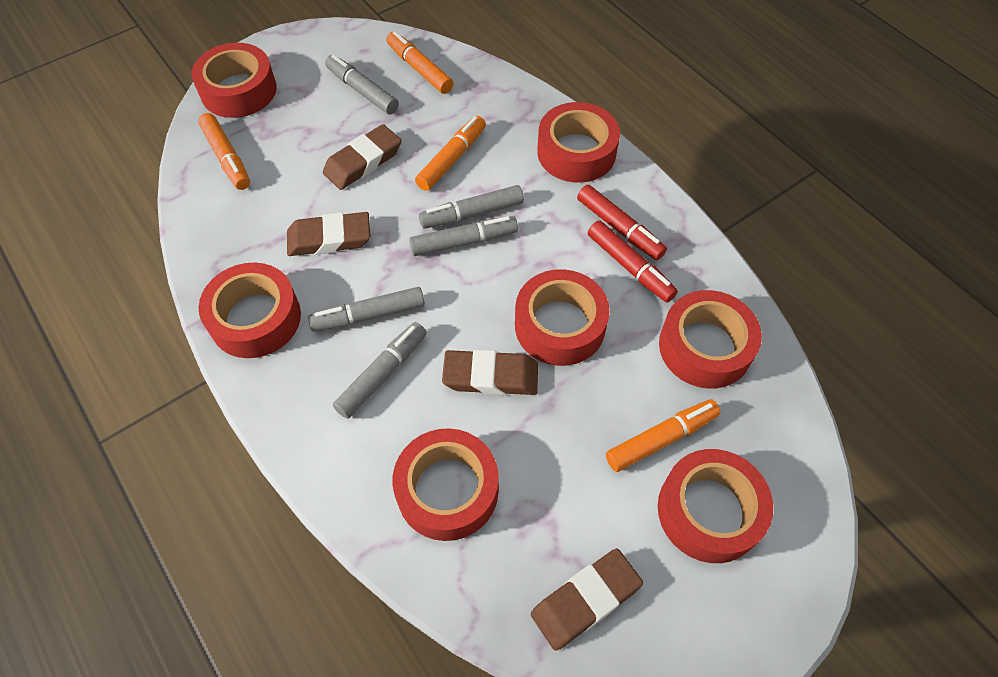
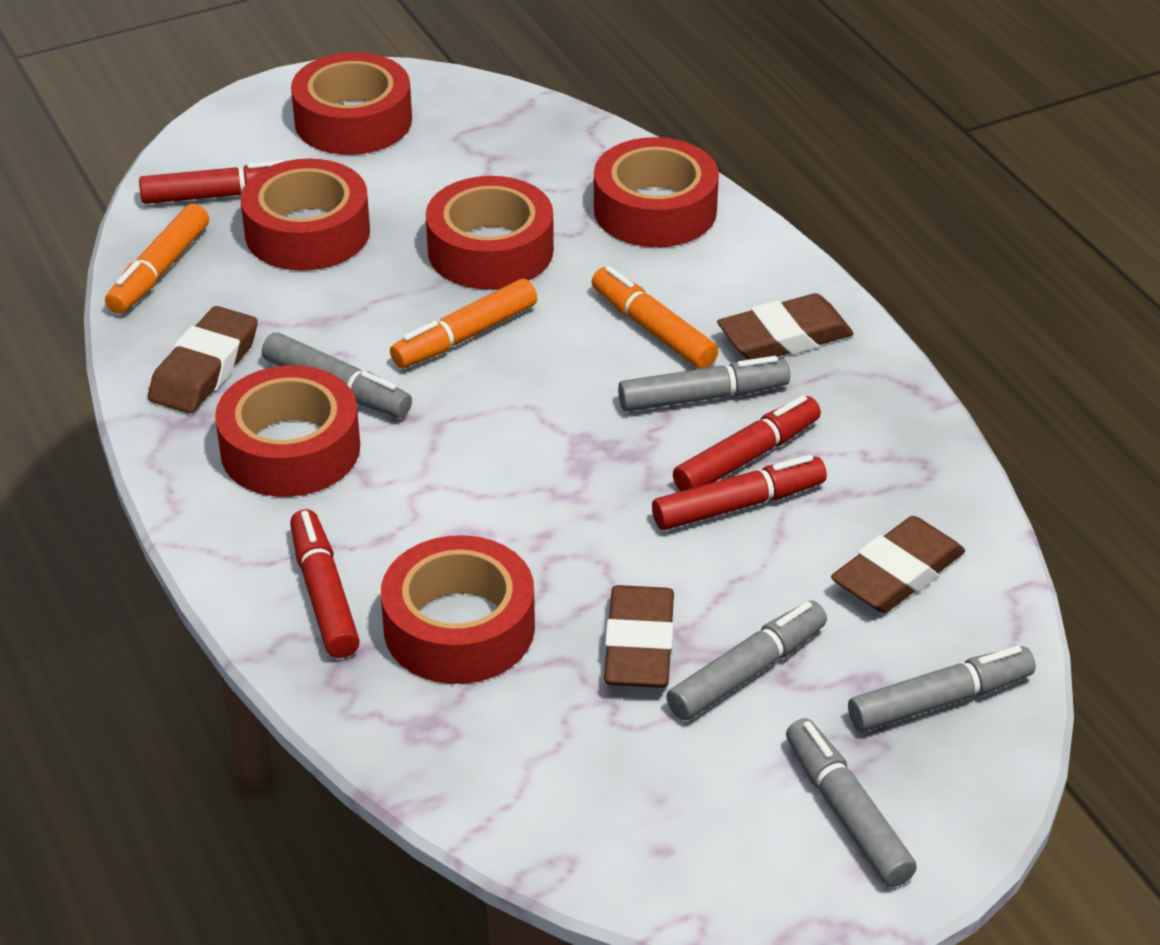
orange marker: 4 -> 3
red marker: 2 -> 4
red tape: 7 -> 6

